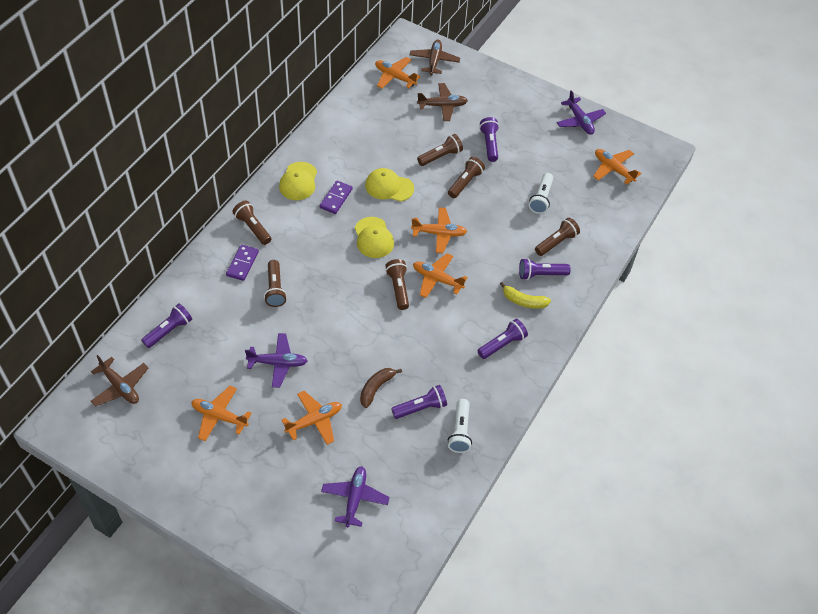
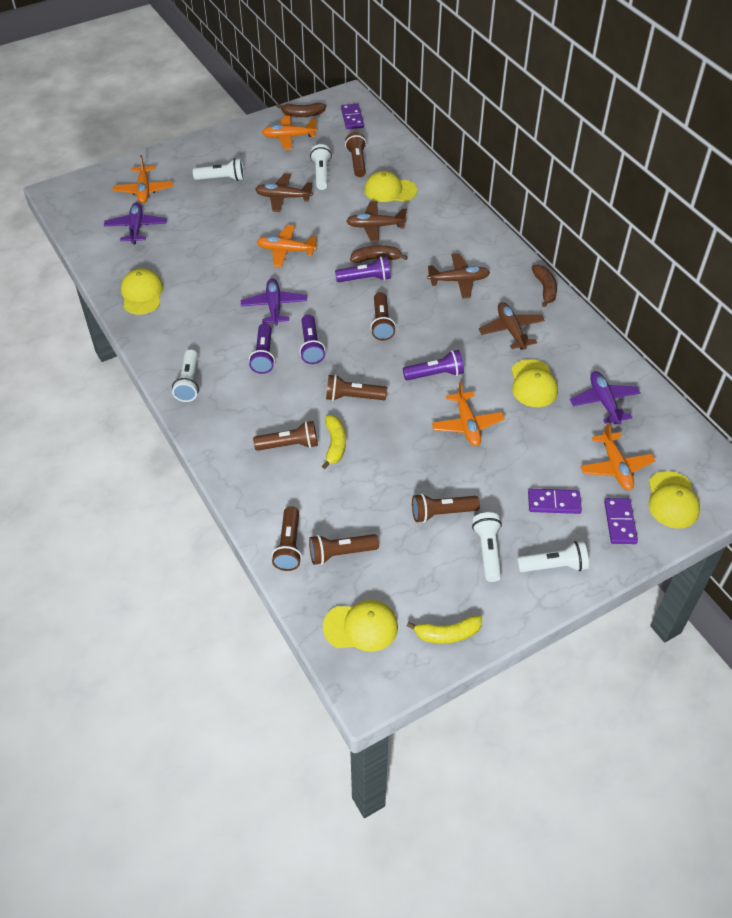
brown banana: 1 -> 3
brown flashlight: 6 -> 7
brown plane: 3 -> 4
orange plane: 6 -> 5
purple domino: 2 -> 3
purple flashlight: 5 -> 4
white flashlight: 2 -> 5
yellow banana: 1 -> 2
yellow cap: 3 -> 5

